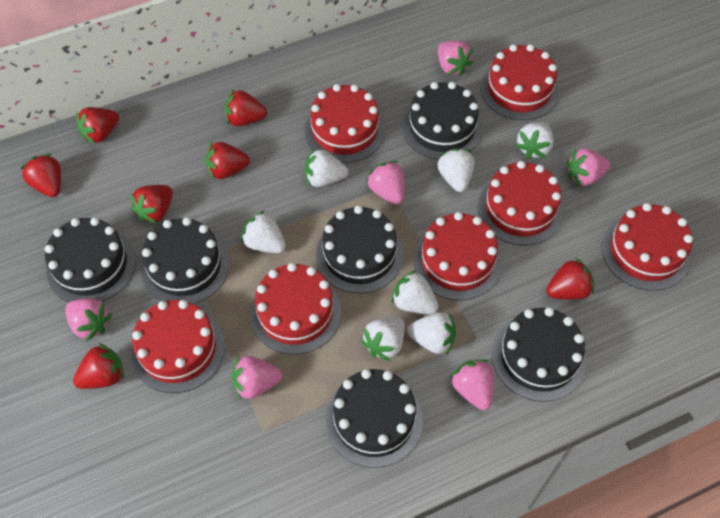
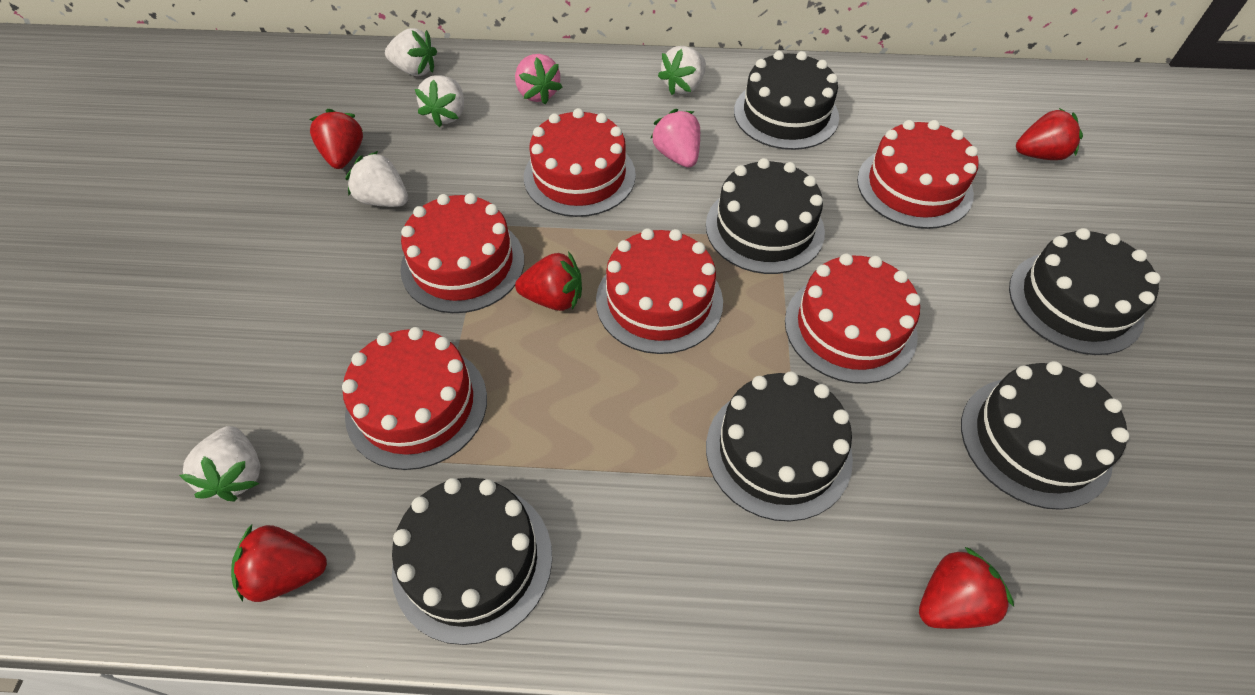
pink strawberry: 6 -> 2
red cake: 7 -> 6
red strawberry: 7 -> 5
white strawberry: 7 -> 5

